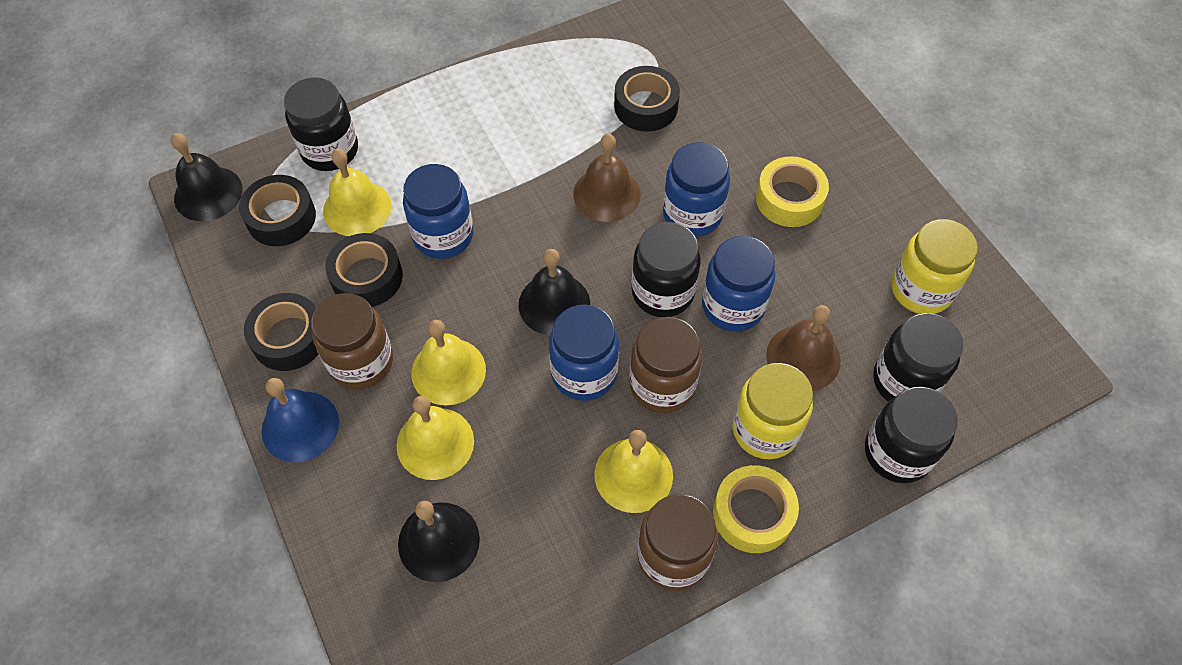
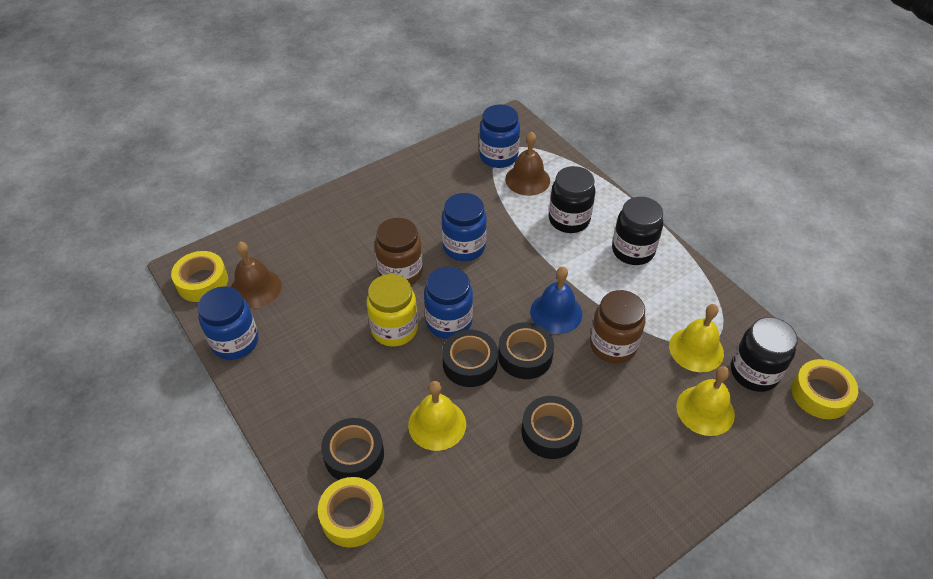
black bell: 3 -> 0
black jar: 4 -> 3
brown jar: 3 -> 2
yellow bell: 4 -> 3
yellow jar: 2 -> 1
yellow tape: 2 -> 3

